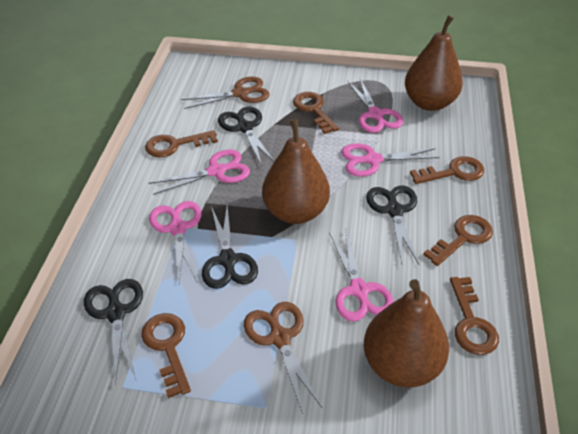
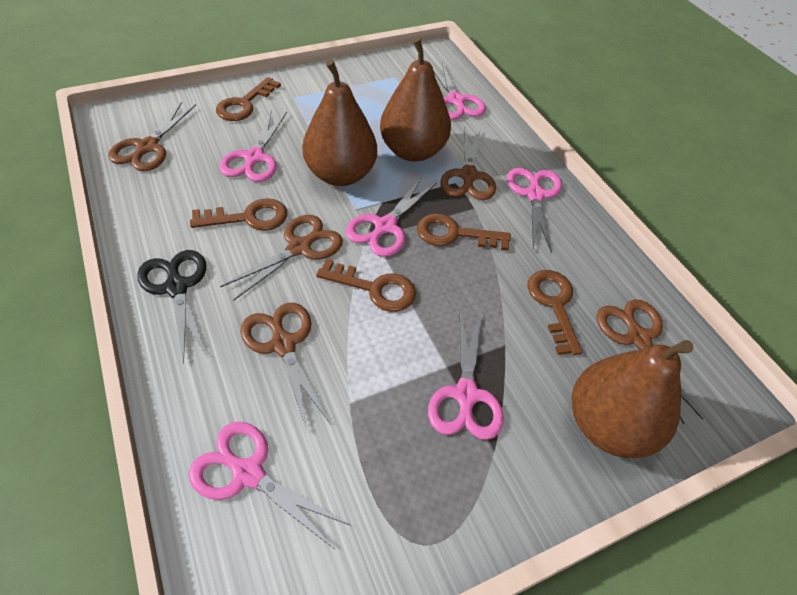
black scissors: 4 -> 1
brown key: 6 -> 5
brown scissors: 2 -> 5
pink scissors: 5 -> 6

